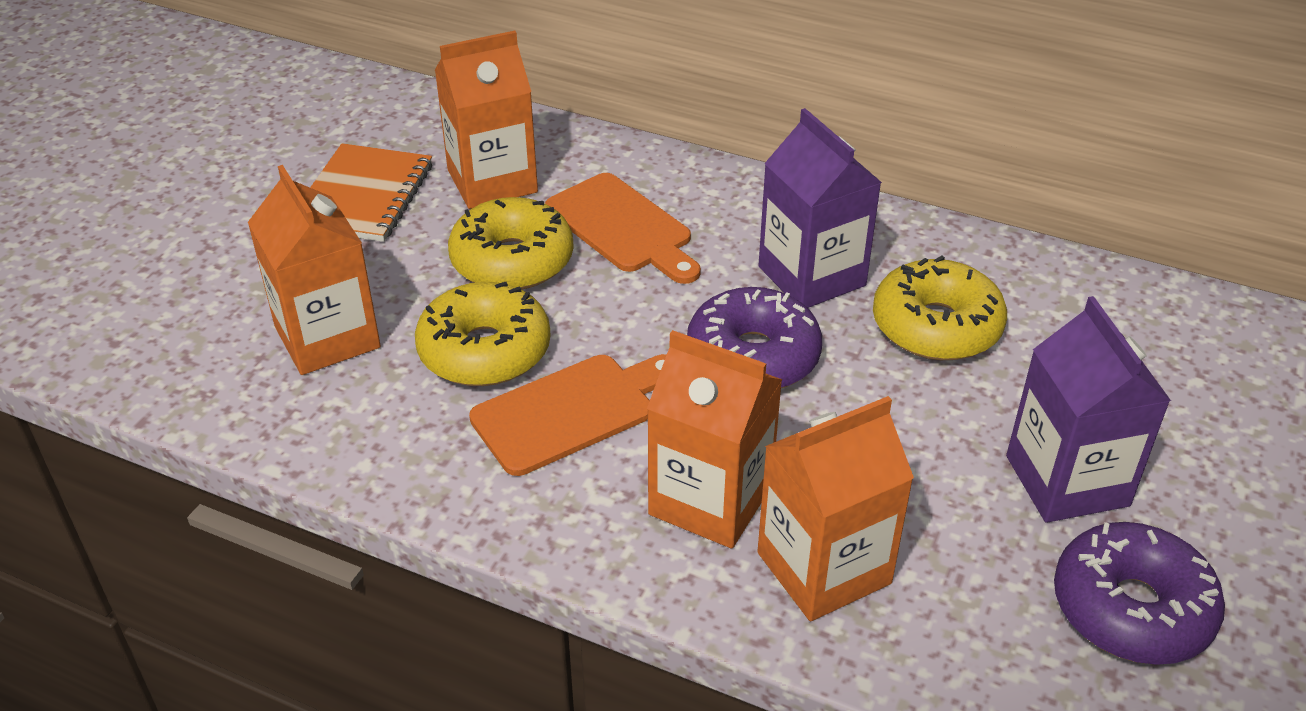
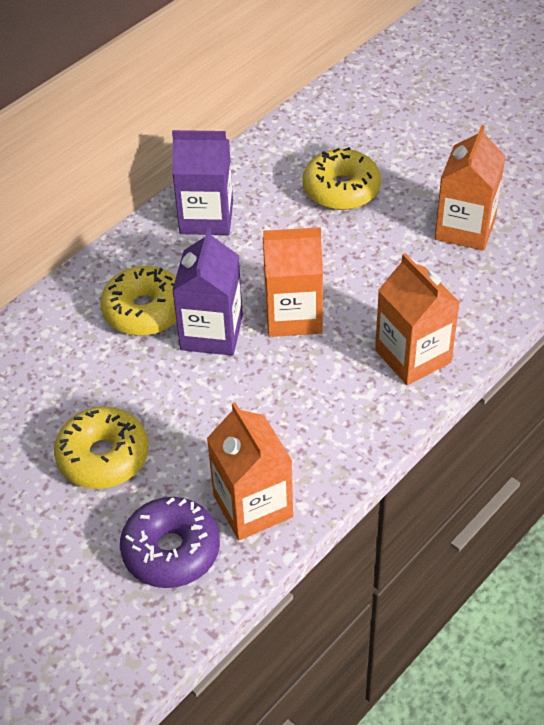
orange cutting board: 2 -> 0
orange notebook: 1 -> 0
purple donut: 2 -> 1

